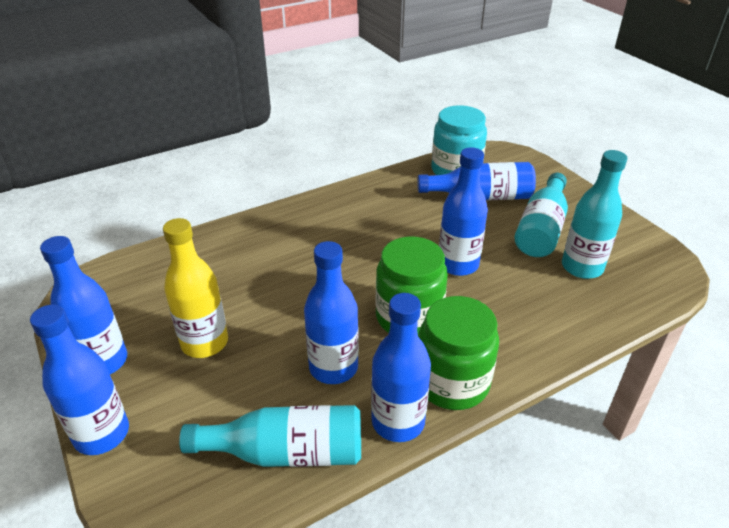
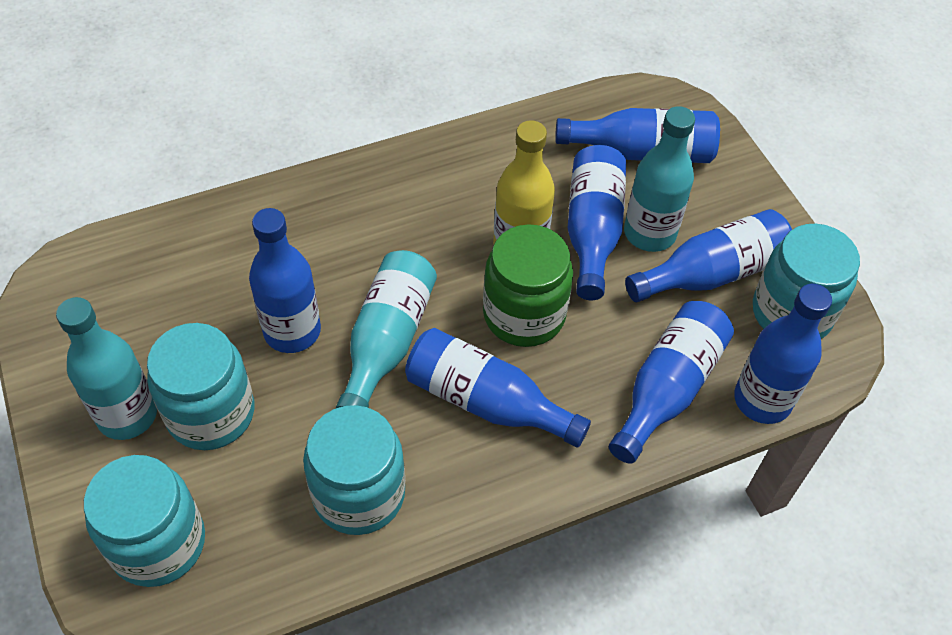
blue bottle: 6 -> 7
green jar: 2 -> 1
turquoise jar: 1 -> 4

